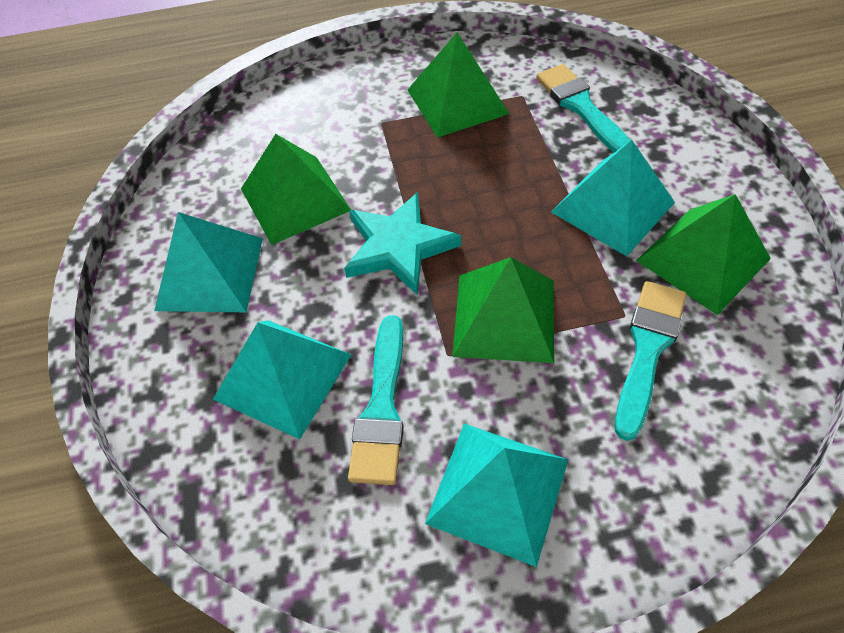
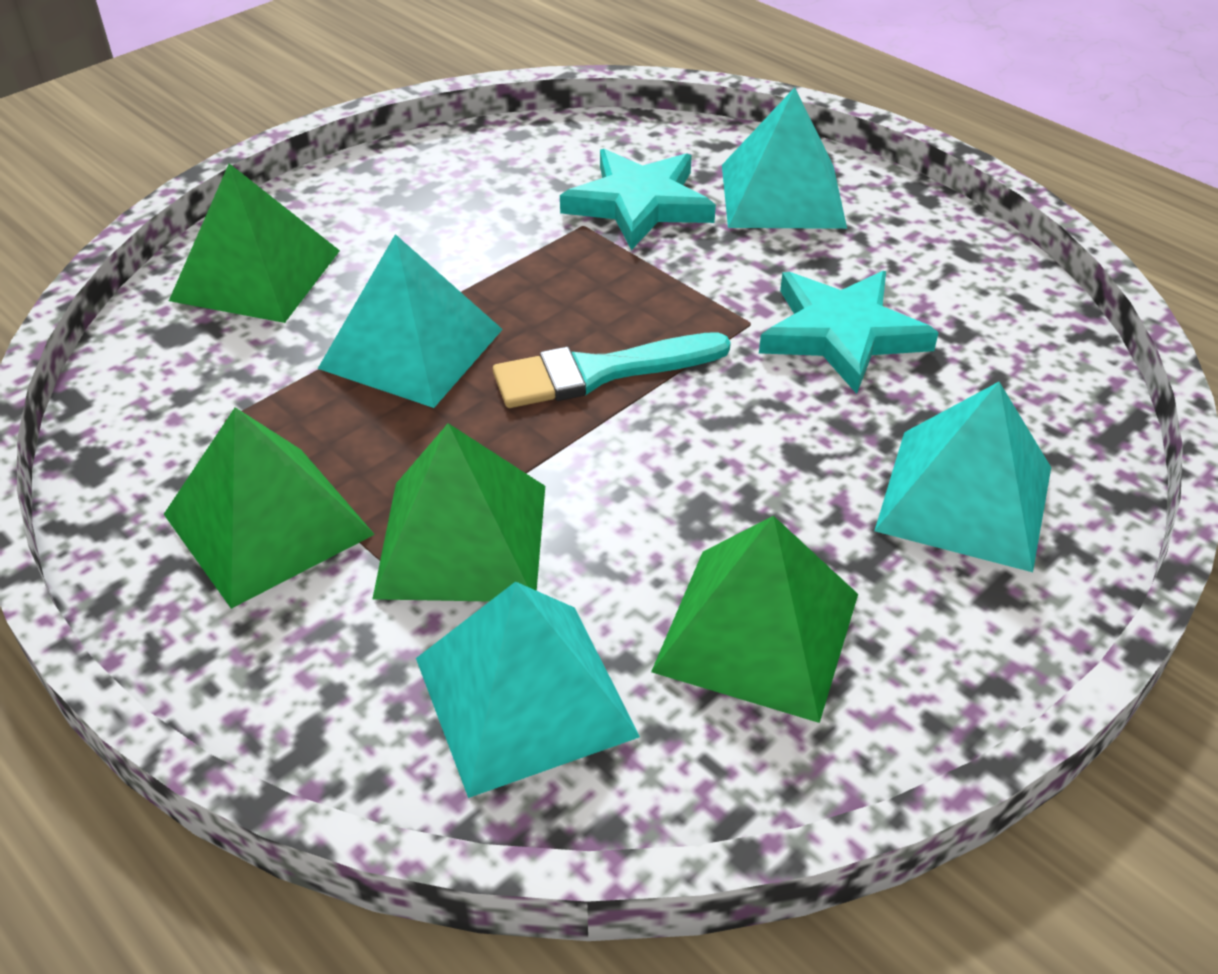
turquoise brush: 3 -> 1
turquoise star: 1 -> 2

